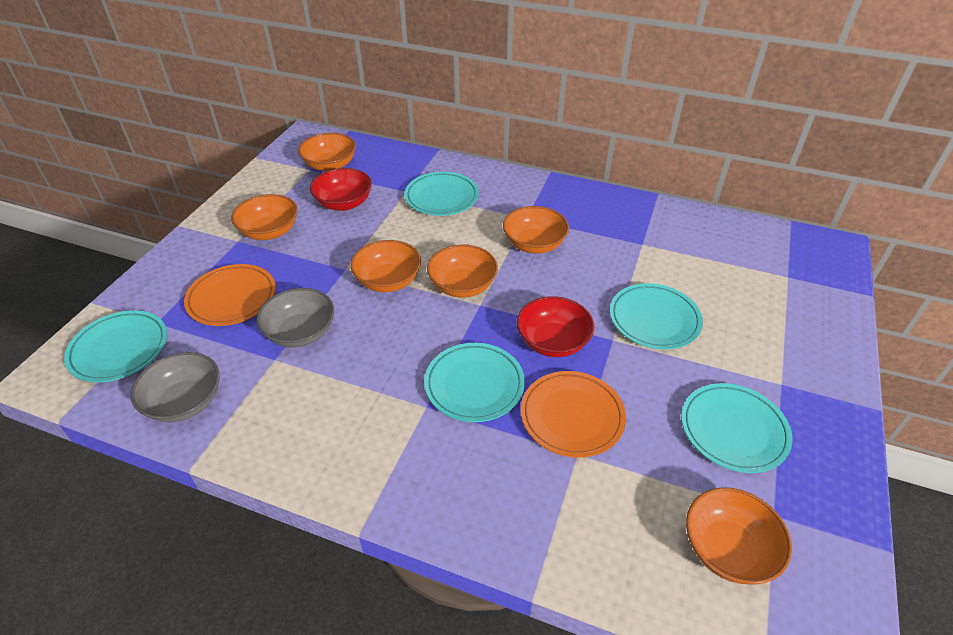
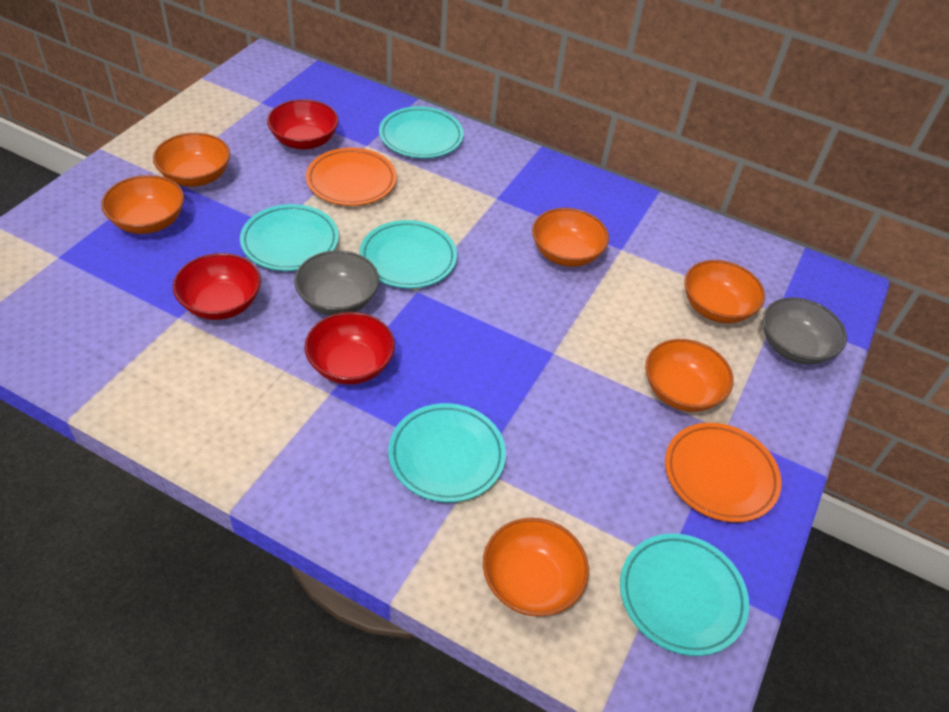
red bowl: 2 -> 3

